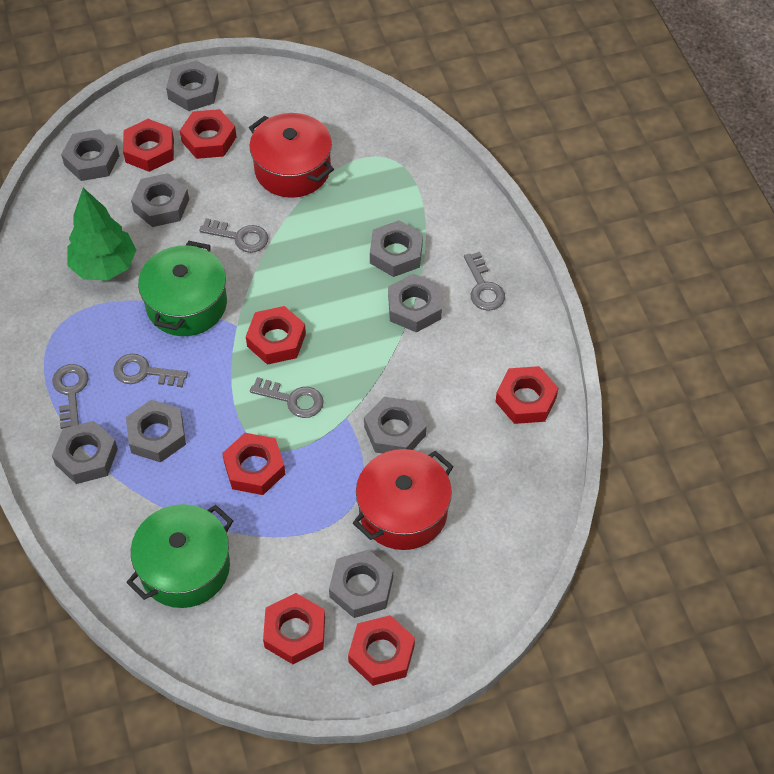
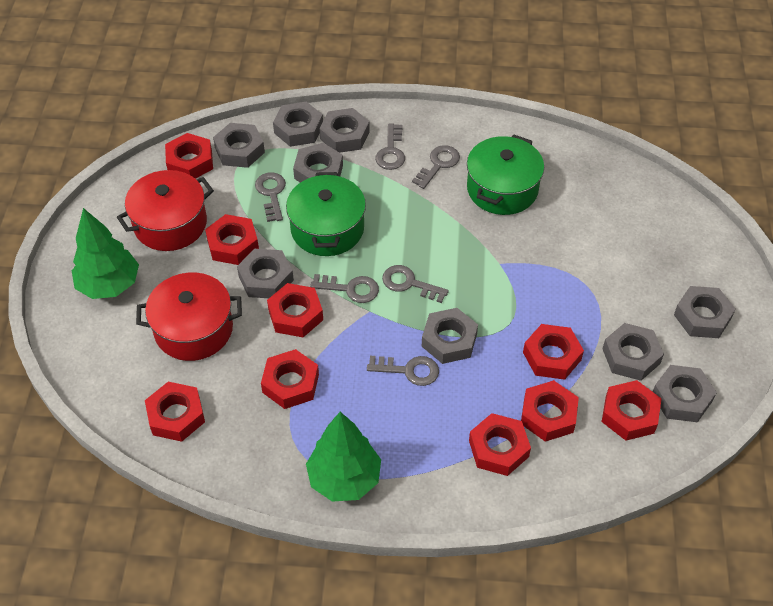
green tree: 1 -> 2
grey key: 5 -> 6
red nut: 7 -> 9

